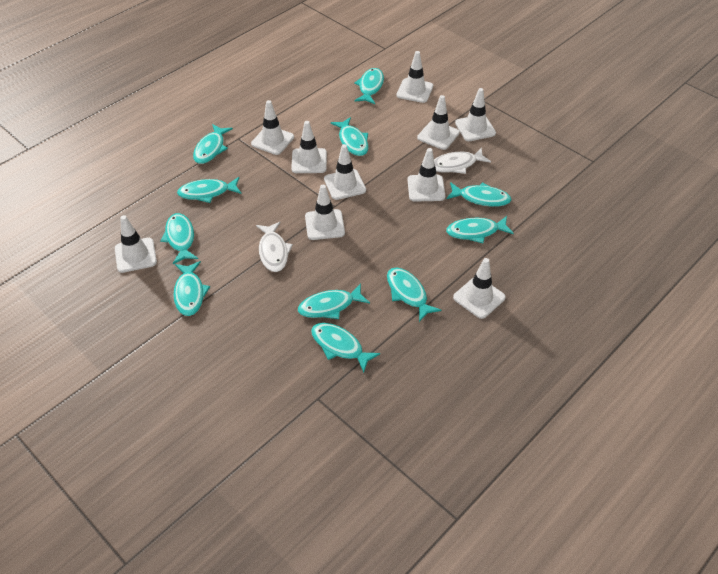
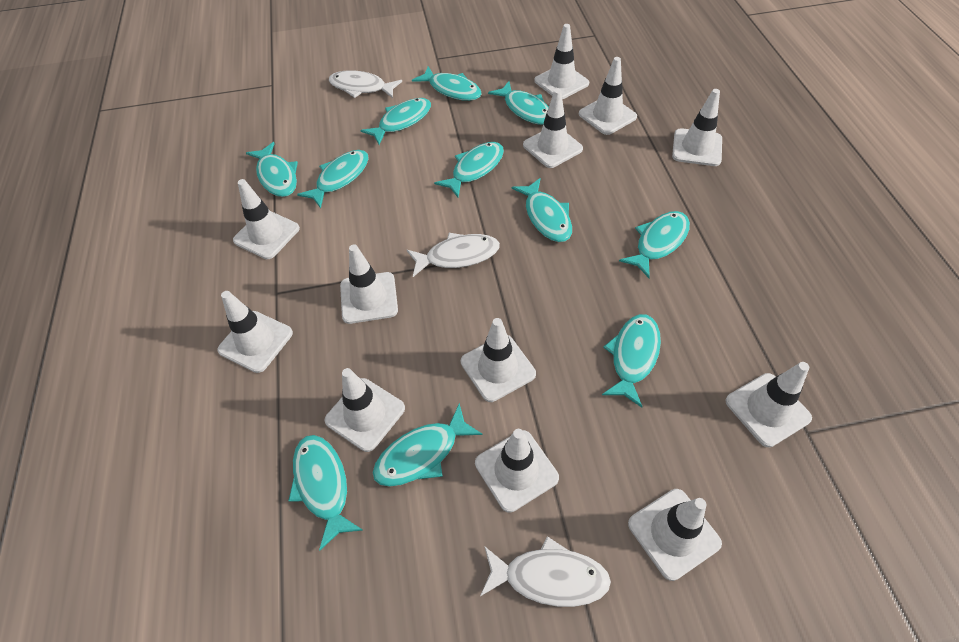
white fish: 2 -> 3
white traffic cone: 10 -> 12

